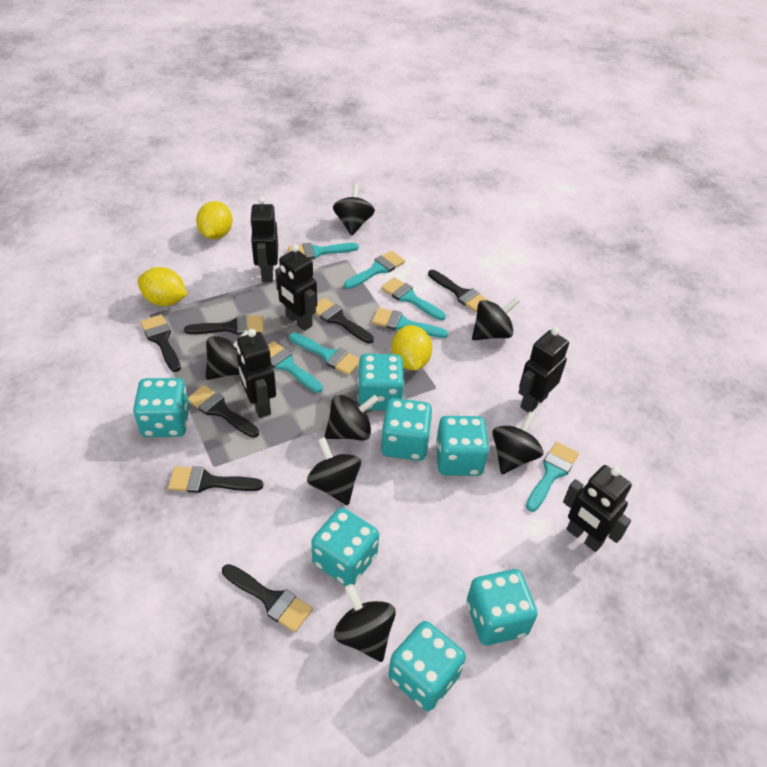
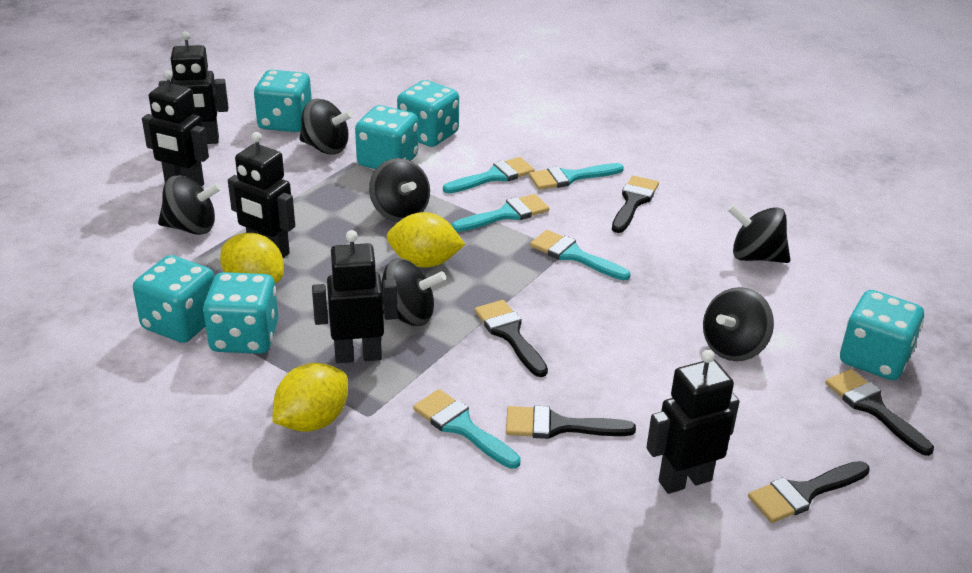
black brush: 7 -> 5
black spinning top: 7 -> 6
turquoise brush: 7 -> 5
turquoise dice: 7 -> 6

